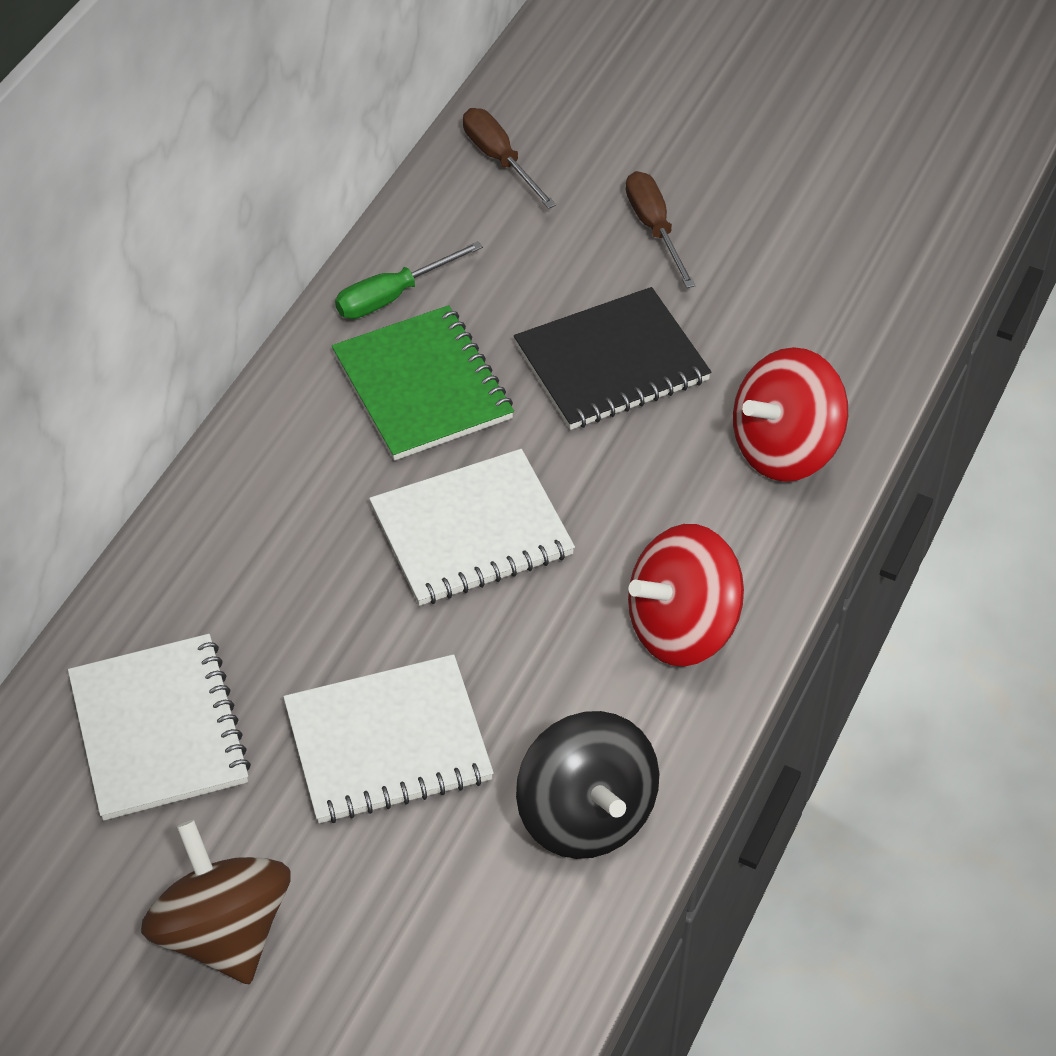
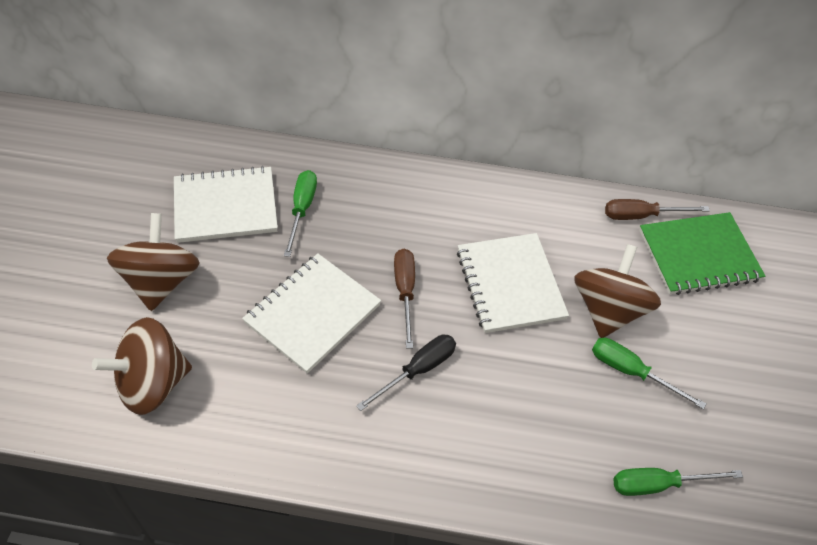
black notebook: 1 -> 0
black screwdriver: 0 -> 1
black spinning top: 1 -> 0
brown spinning top: 1 -> 3
green screwdriver: 1 -> 3
red spinning top: 2 -> 0

